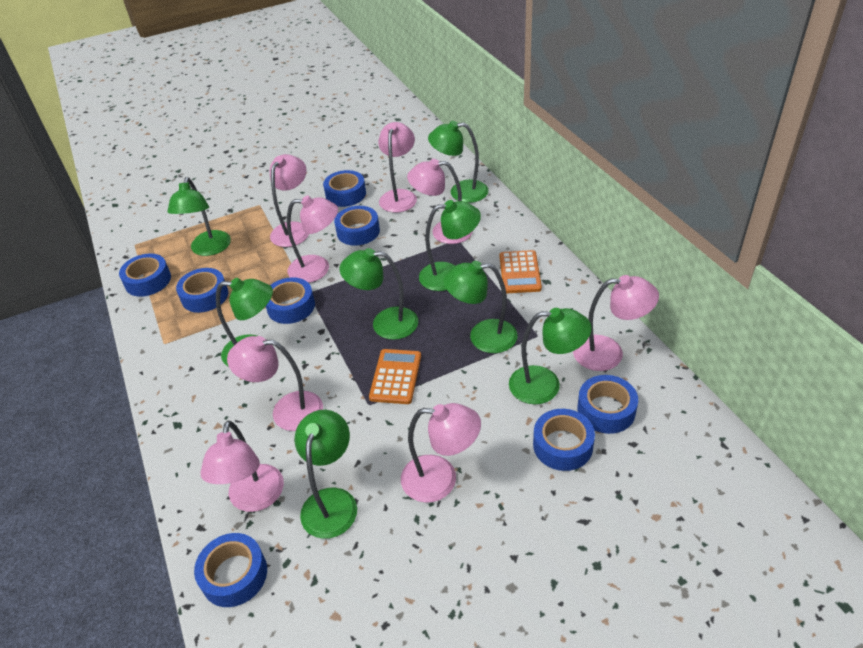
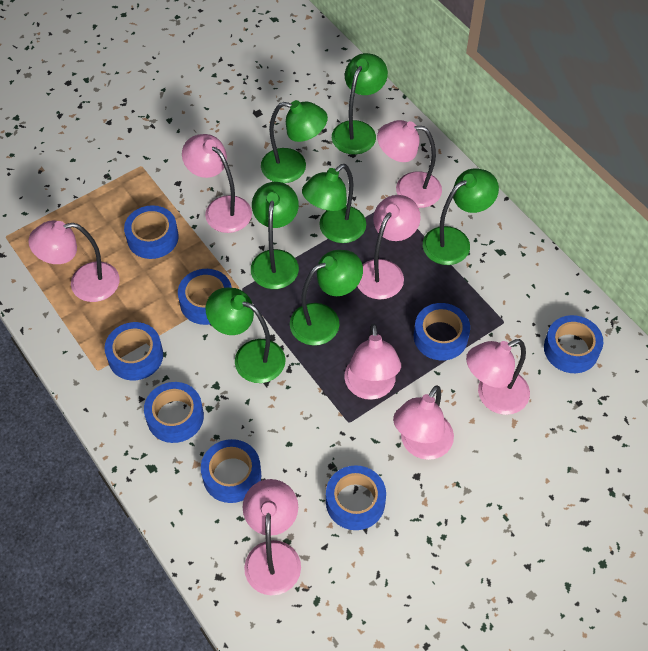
green lamp: 8 -> 7
orange calculator: 2 -> 0

